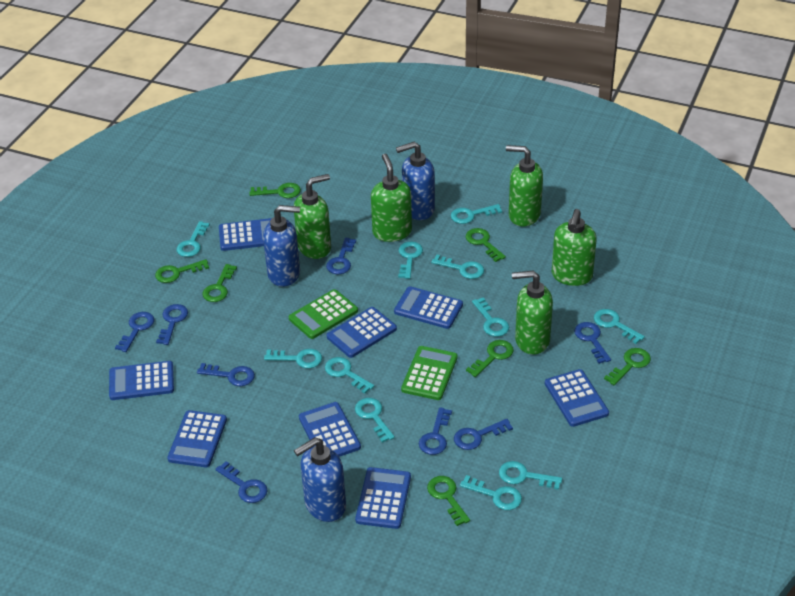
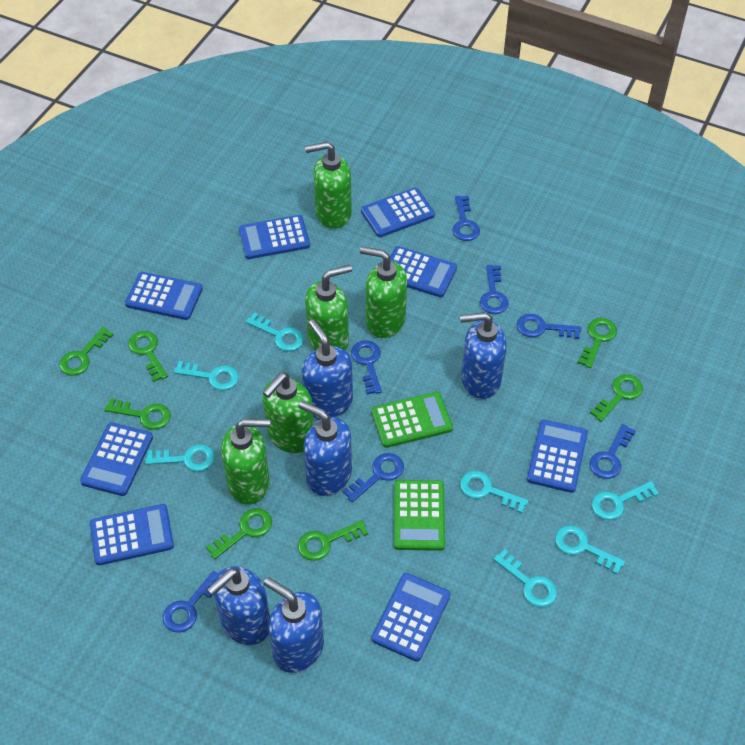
blue key: 8 -> 7
blue soap dispenser: 3 -> 5
turquoise key: 11 -> 7

